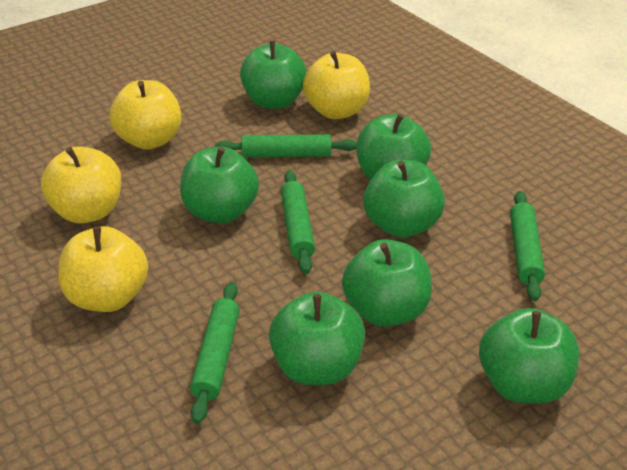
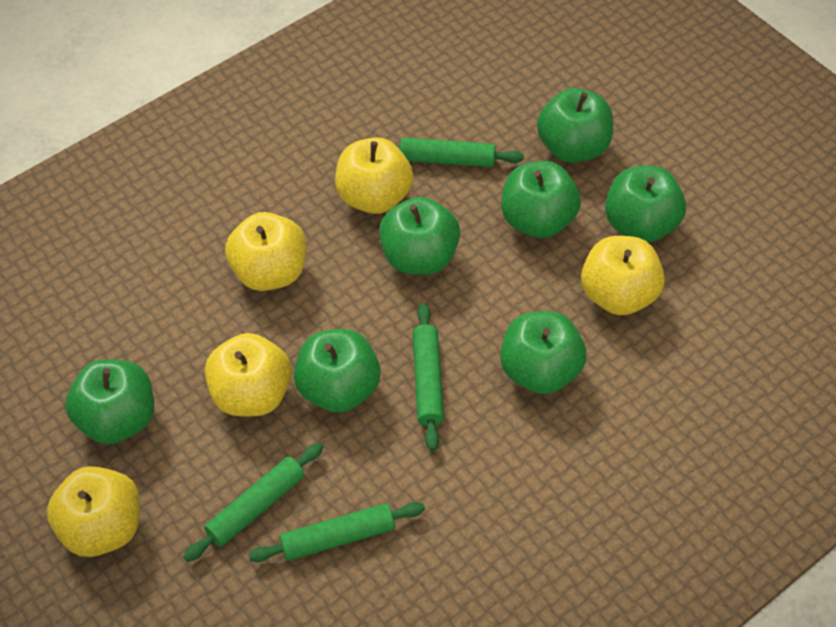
yellow apple: 4 -> 5

